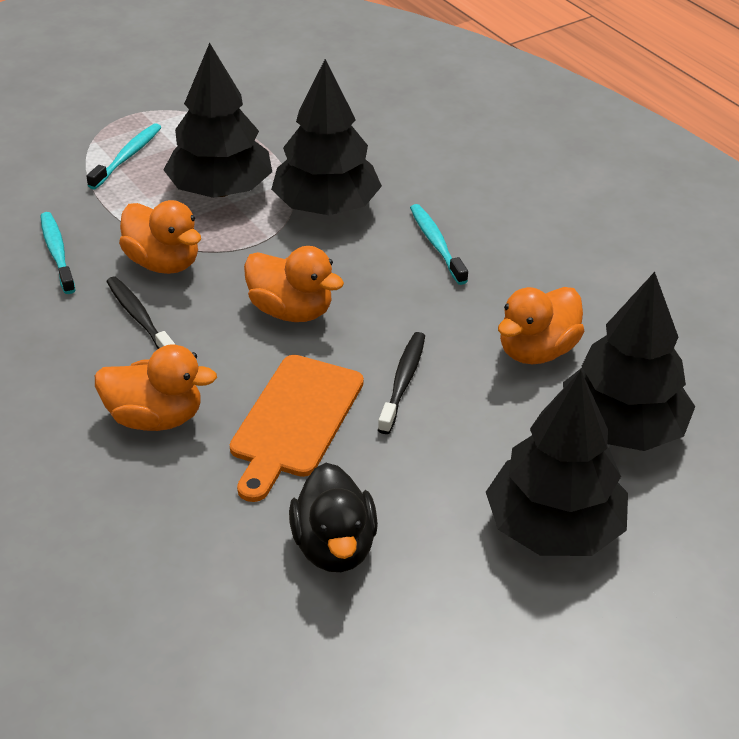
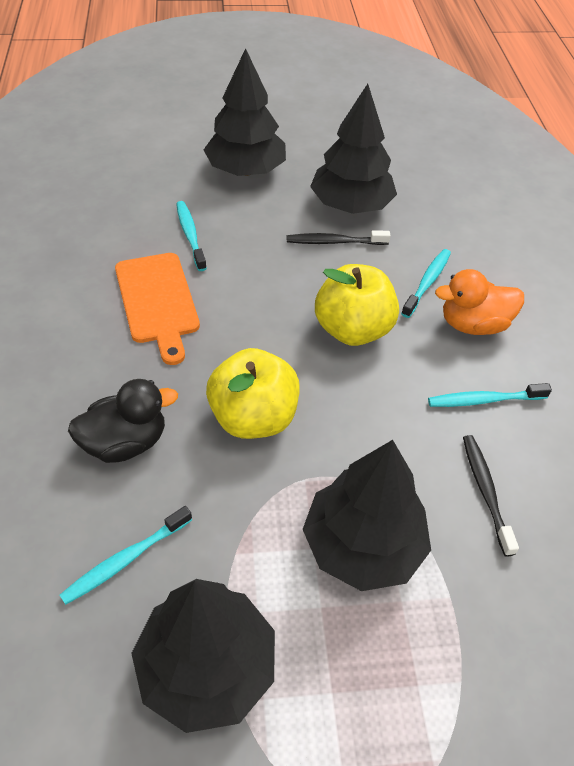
orange duck: 4 -> 1
turquoise toothbrush: 3 -> 4
yellow apple: 0 -> 2

